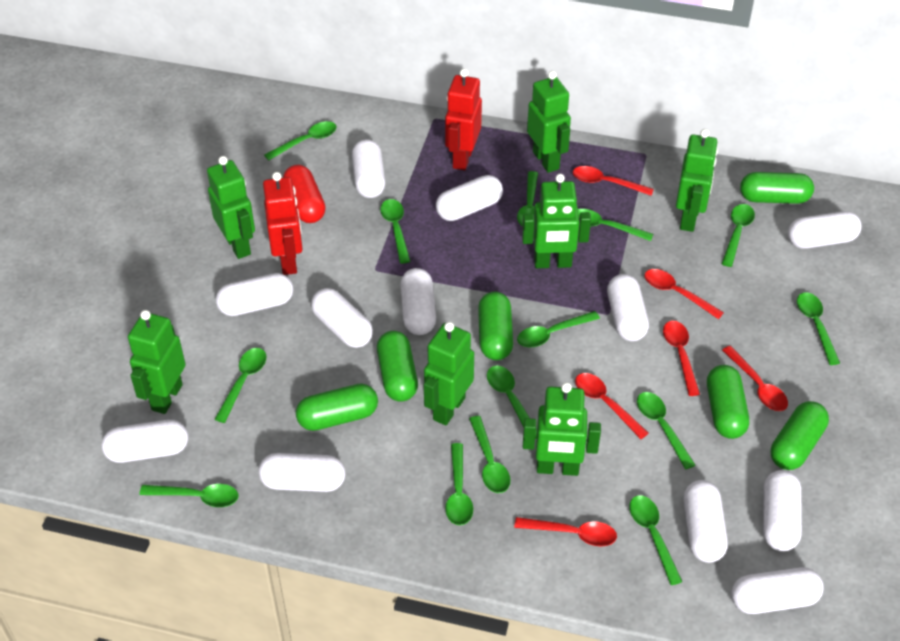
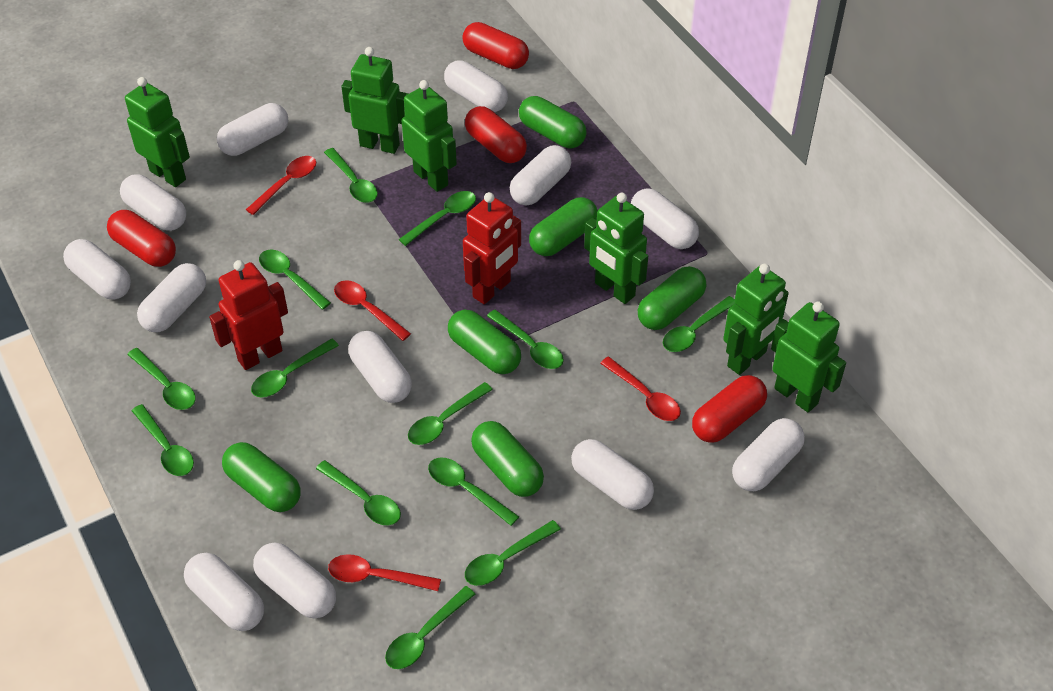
green robot: 7 -> 6
green spoon: 14 -> 13
red capsule: 1 -> 4
red spoon: 6 -> 4

